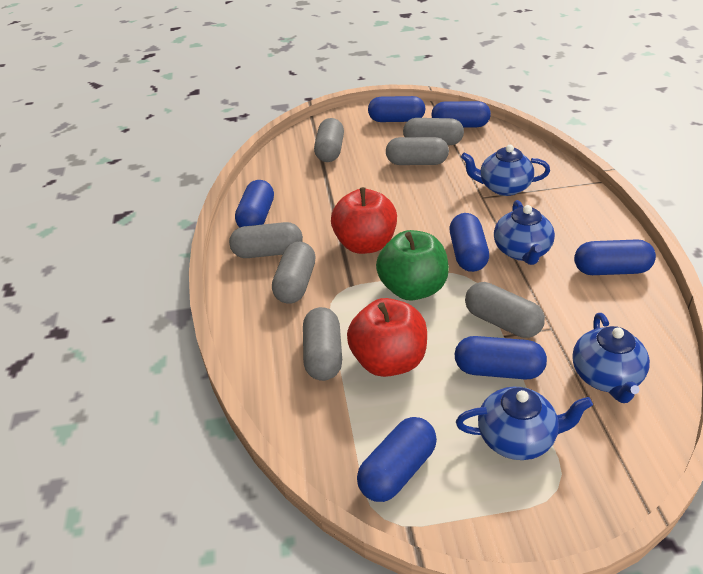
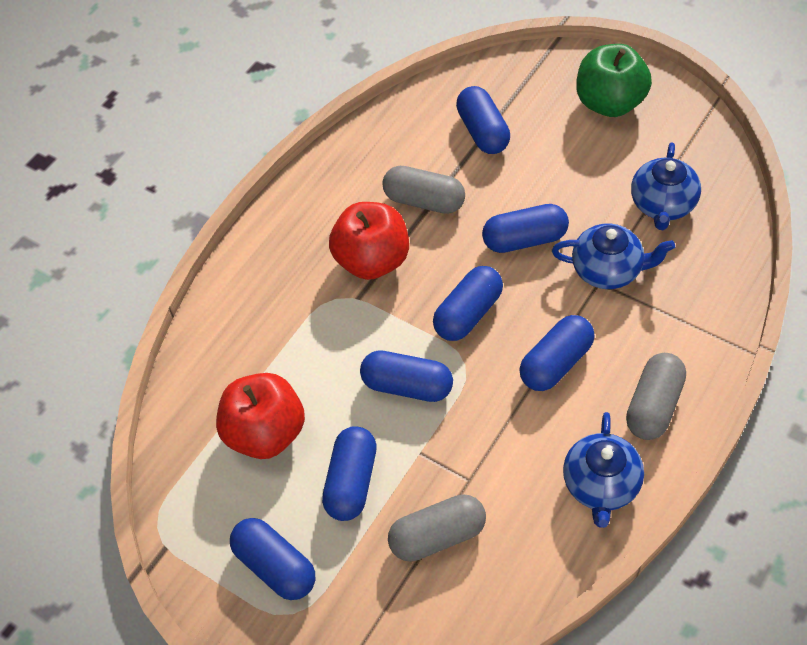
blue teapot: 4 -> 3
grey capsule: 7 -> 3

